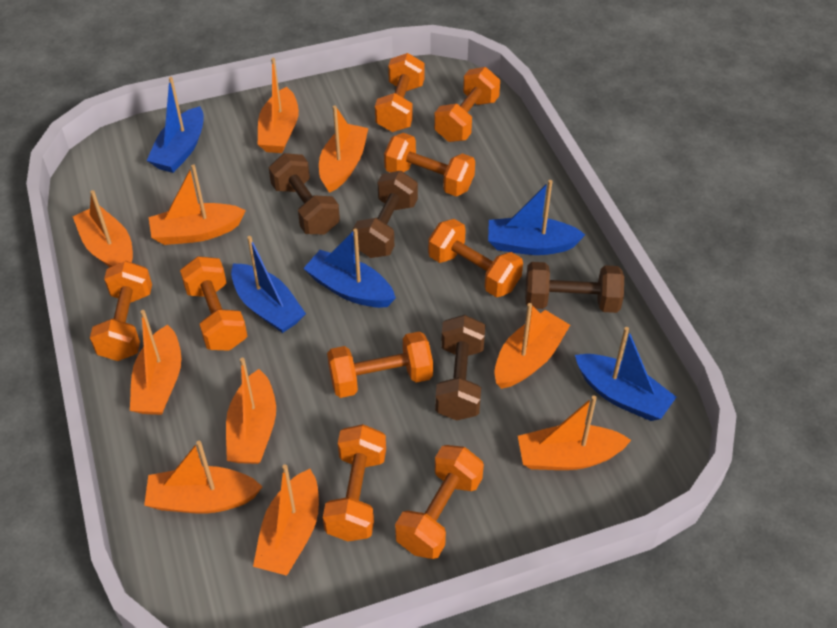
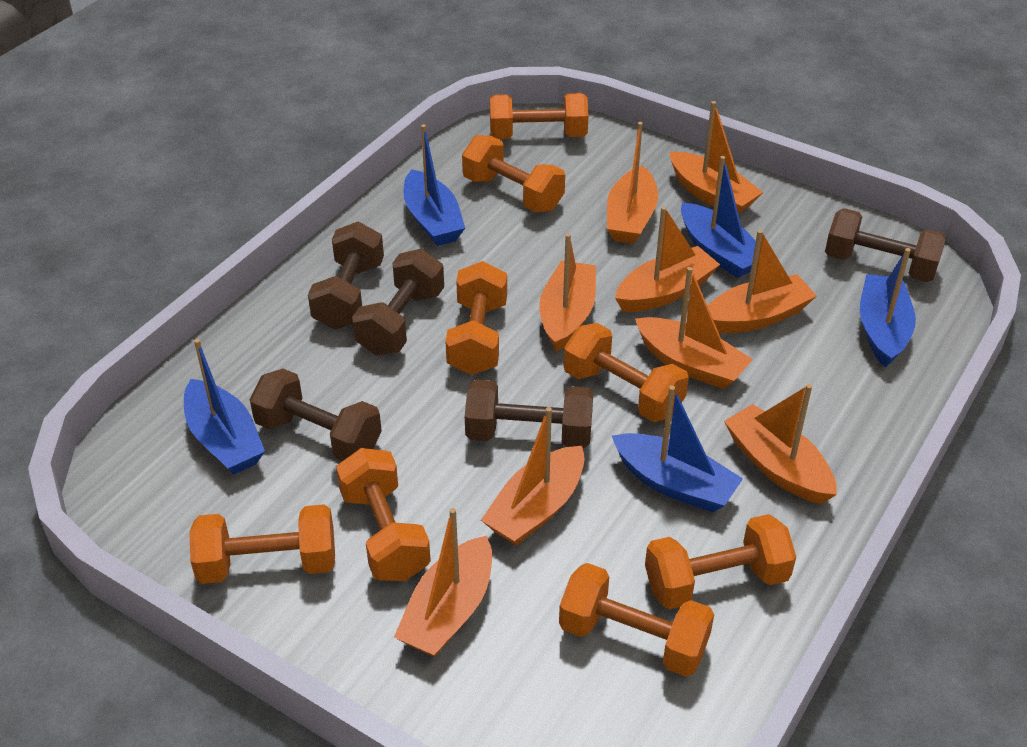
brown dumbbell: 4 -> 5
orange boat: 10 -> 9
orange dumbbell: 9 -> 8

